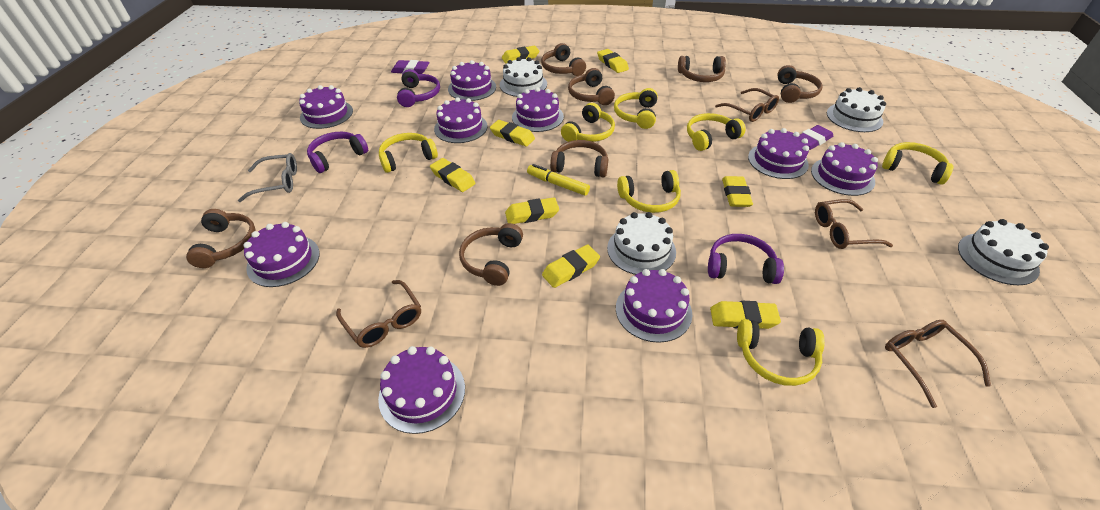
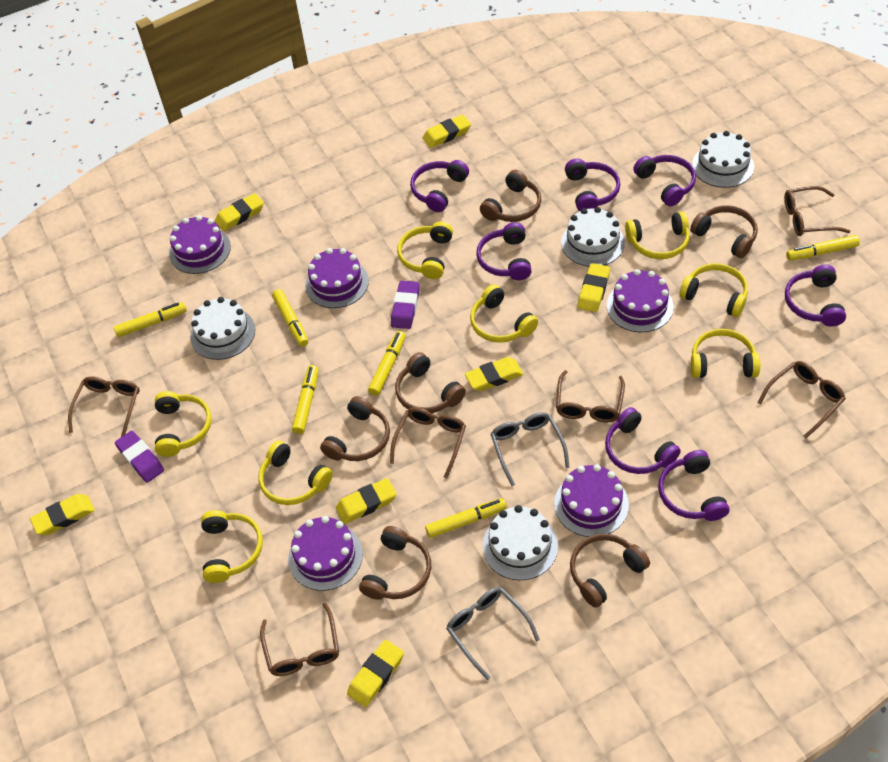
brown glasses: 4 -> 6
brown headphones: 7 -> 6
grey glasses: 1 -> 2
purple cake: 9 -> 5
purple headphones: 3 -> 7
yellow eraser: 8 -> 7
yellow headphones: 7 -> 8
yellow marker: 1 -> 6

